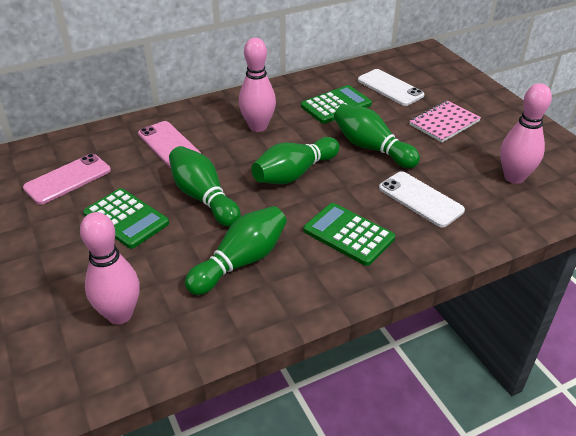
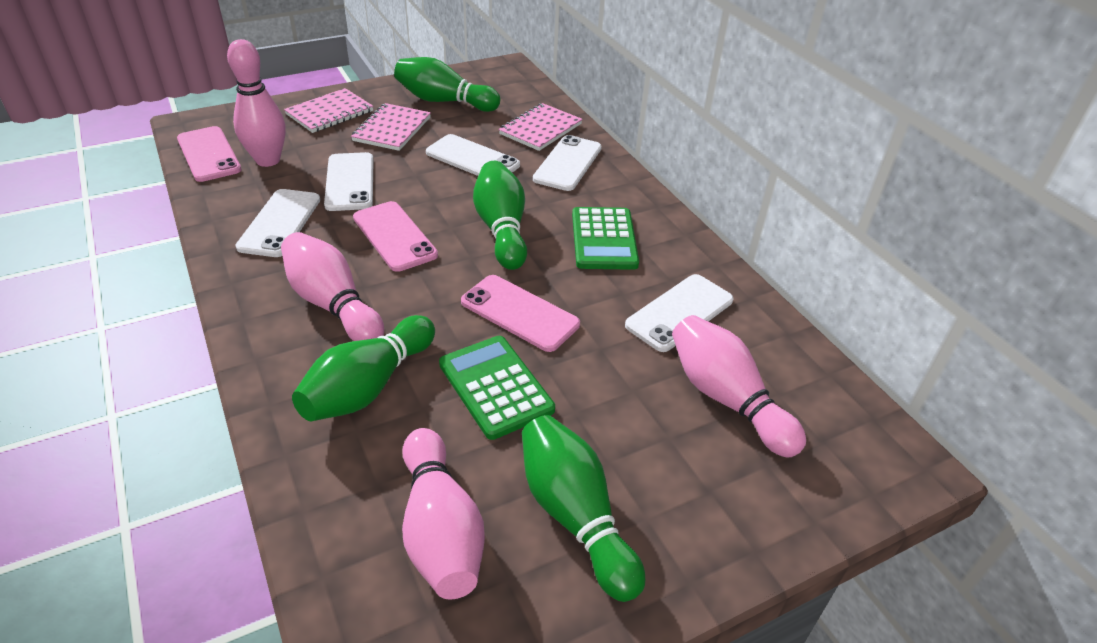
green calculator: 3 -> 2
pink bowling pin: 3 -> 4
pink notebook: 1 -> 3
pink phone: 2 -> 3
white phone: 2 -> 5

